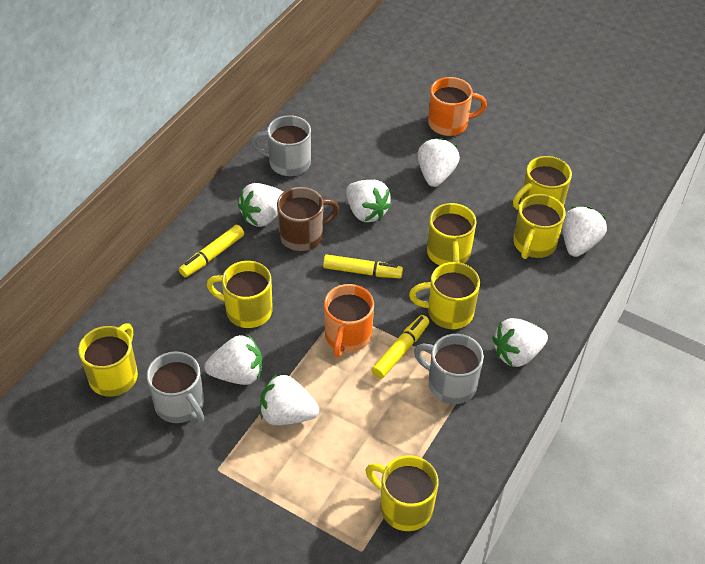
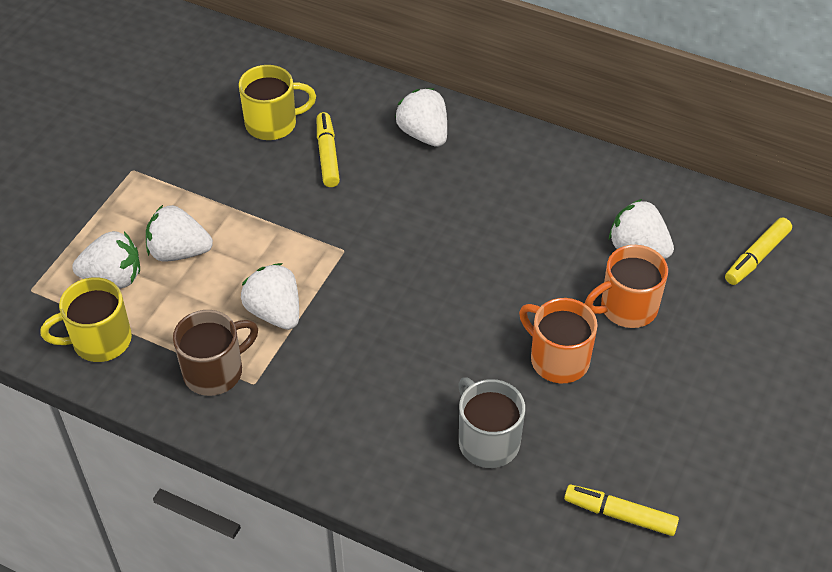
grey mug: 3 -> 1
white strawberry: 7 -> 5
yellow mug: 7 -> 2

